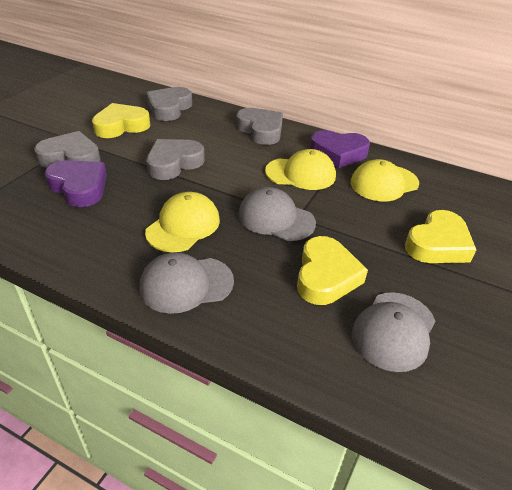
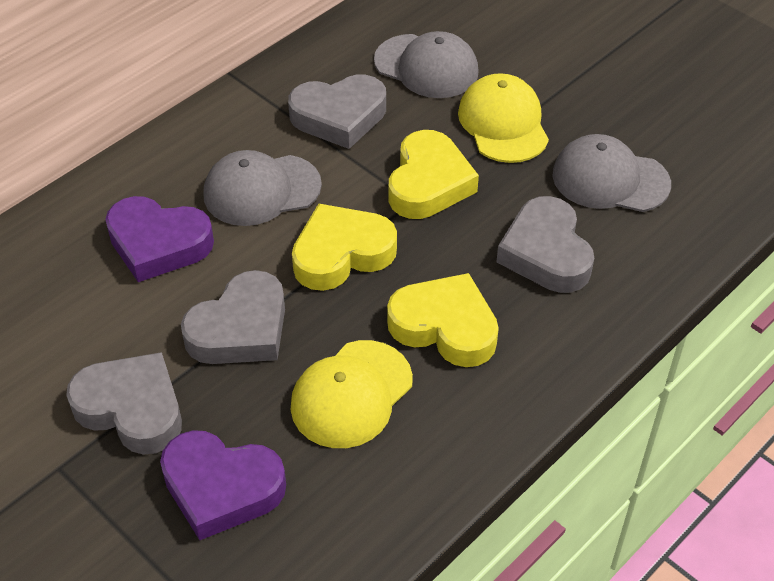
yellow cap: 3 -> 2

